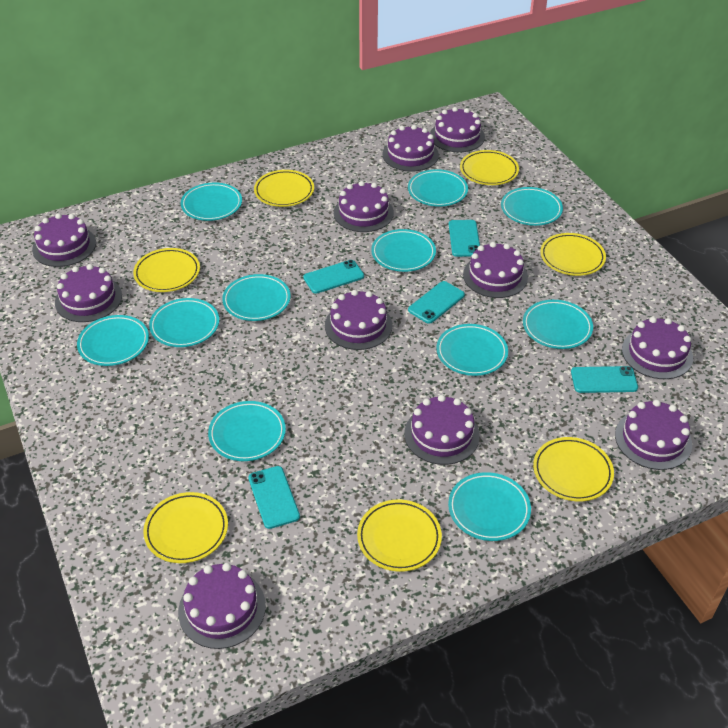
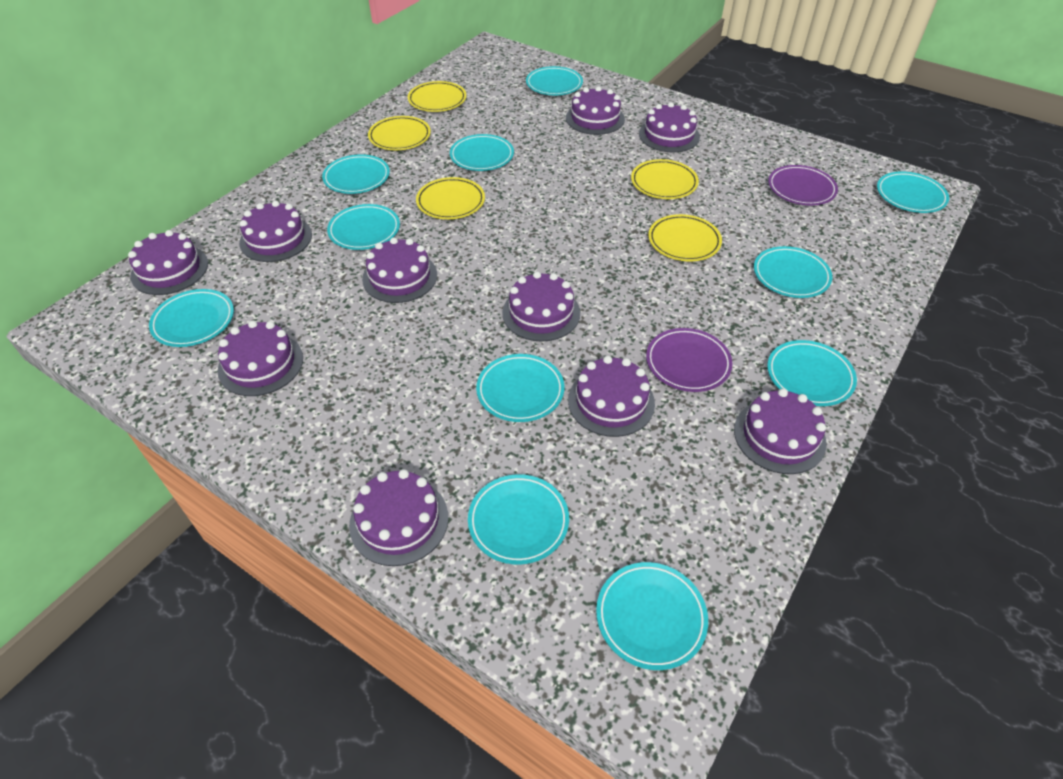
purple cake: 11 -> 10
purple plate: 0 -> 2
turquoise phone: 5 -> 0
yellow plate: 7 -> 5

